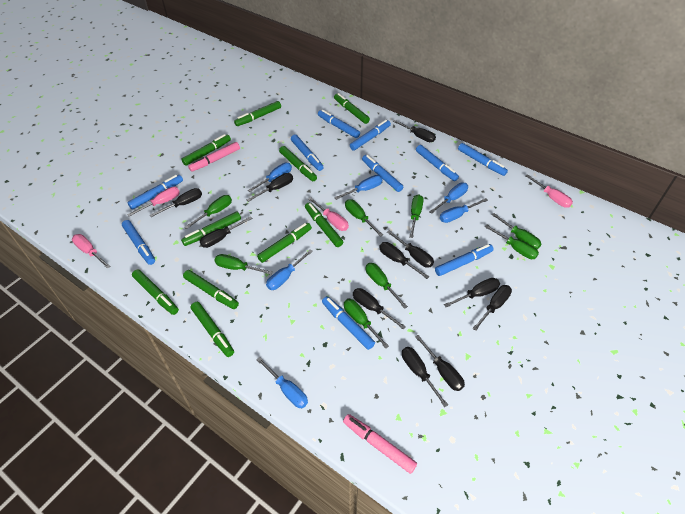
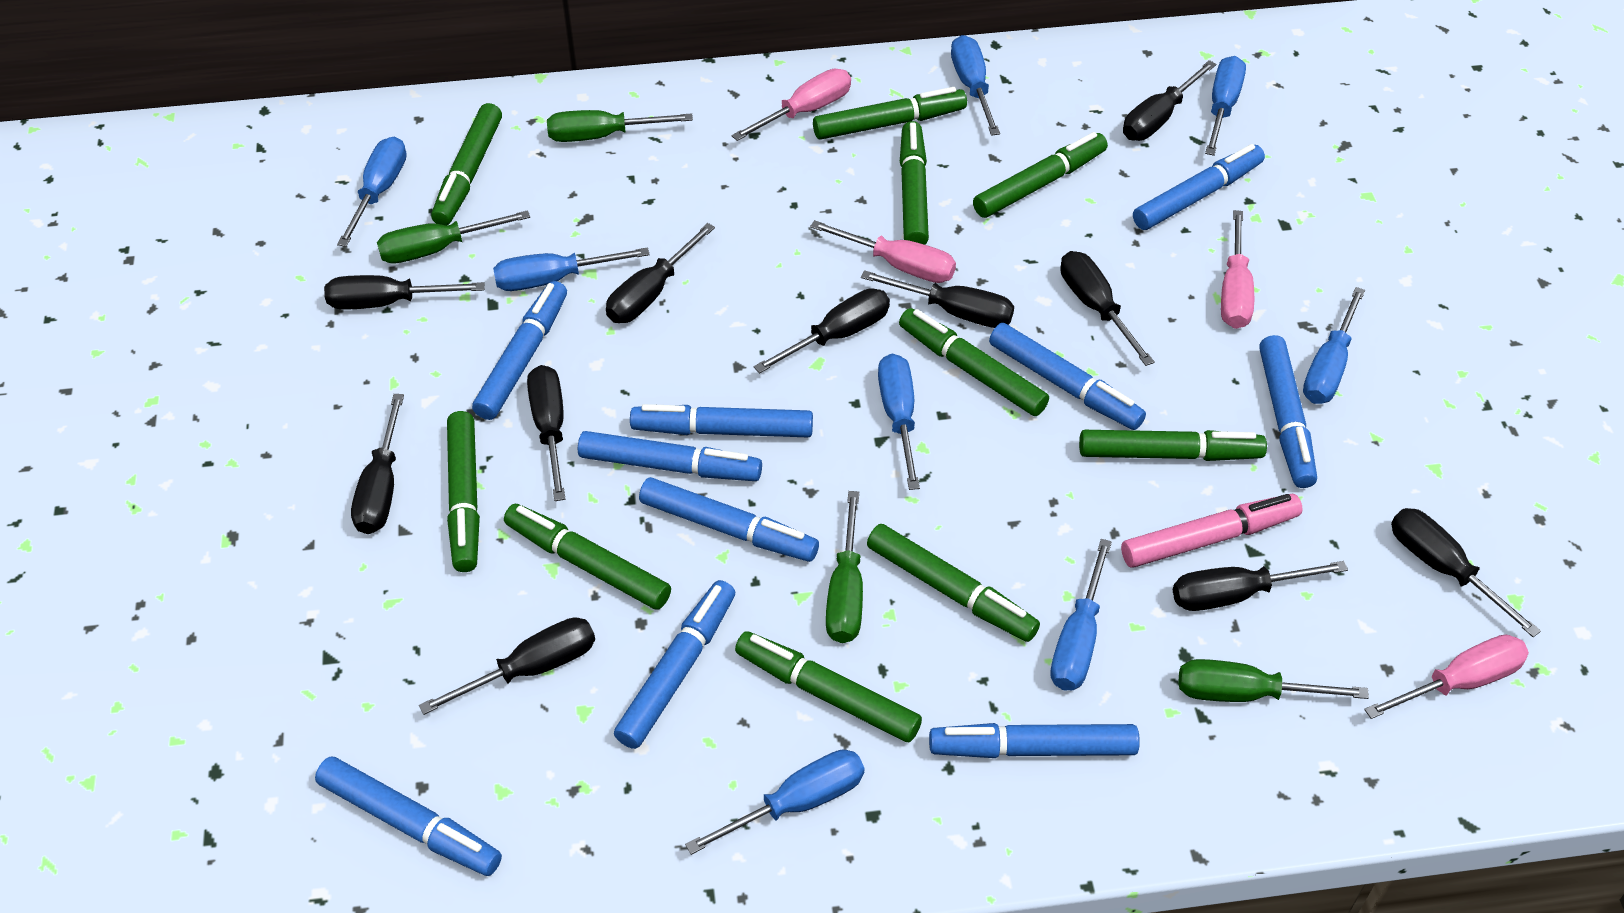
blue screwdriver: 6 -> 8
green screwdriver: 8 -> 4
pink marker: 2 -> 1

